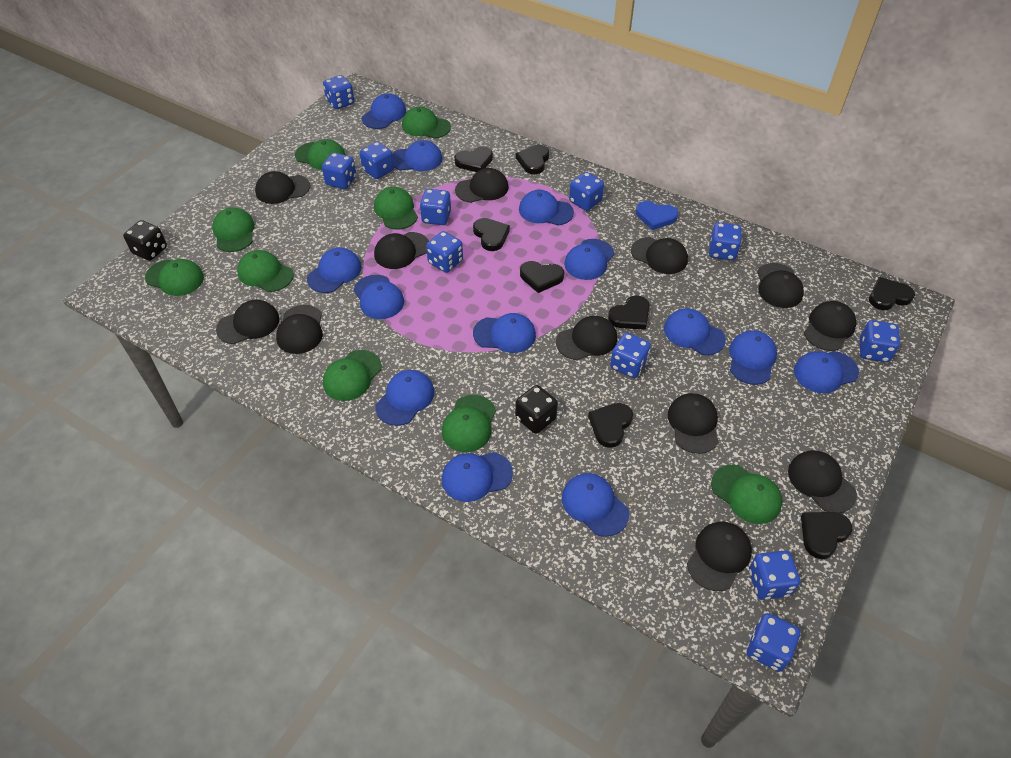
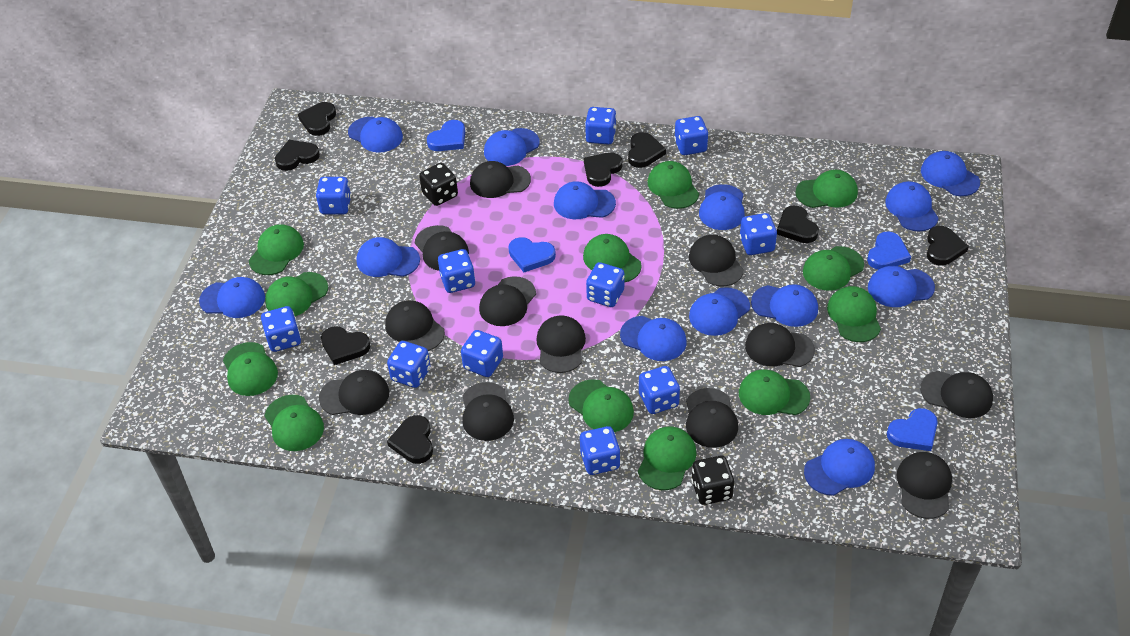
blue heart: 1 -> 4
green cap: 9 -> 12

